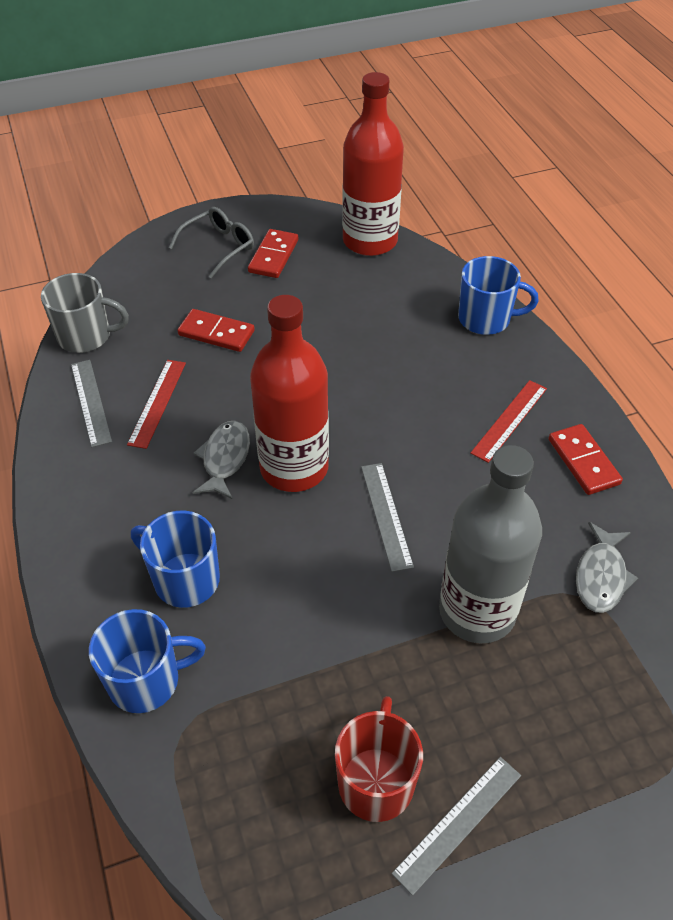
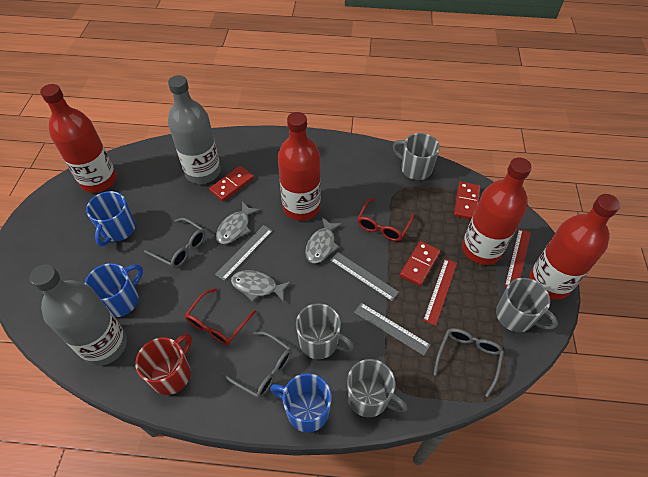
grey bottle: 1 -> 2
grey fish: 2 -> 3
grey glasses: 1 -> 3
grey mug: 1 -> 4
red bottle: 2 -> 4
red glasses: 0 -> 2

